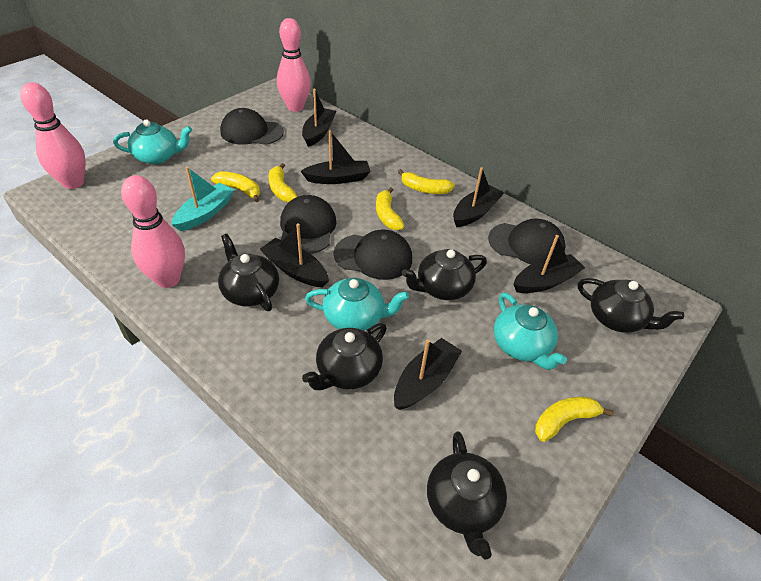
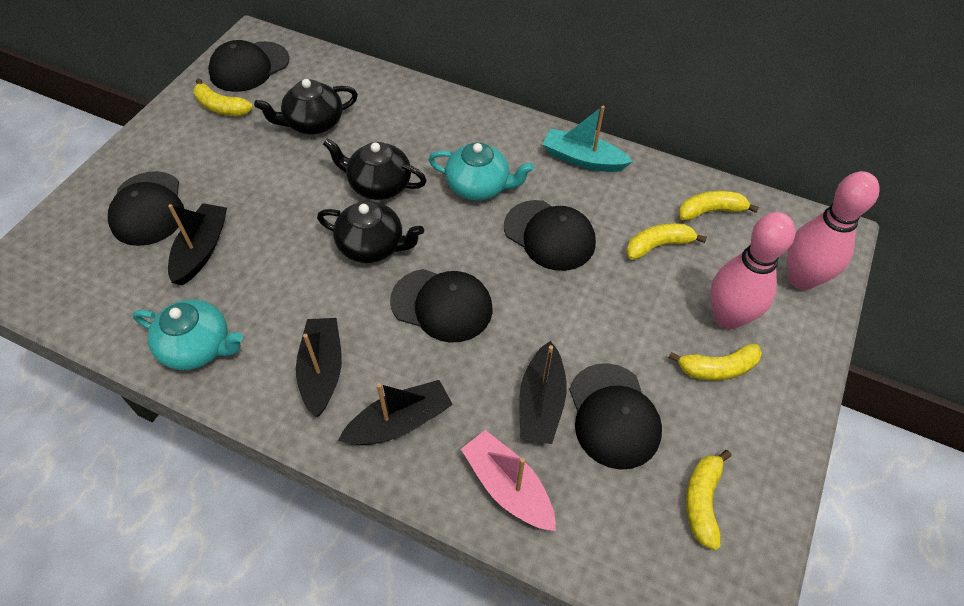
black boat: 6 -> 4
black cap: 4 -> 5
black teapot: 5 -> 3
pink boat: 0 -> 1
pink bowling pin: 3 -> 2
turquoise teapot: 3 -> 2

